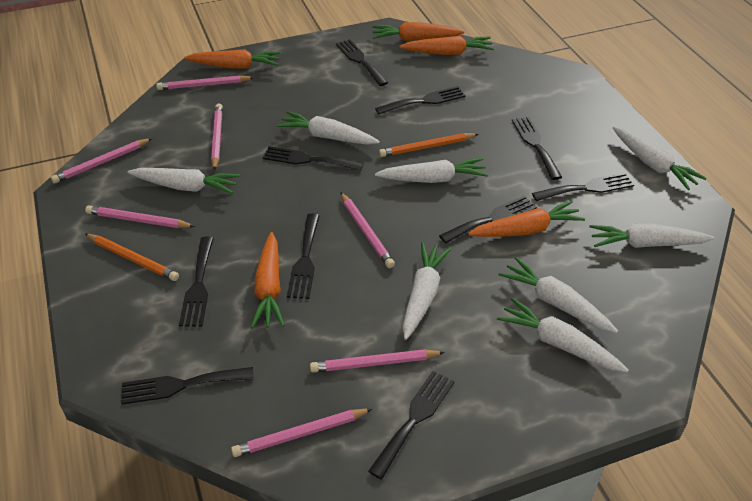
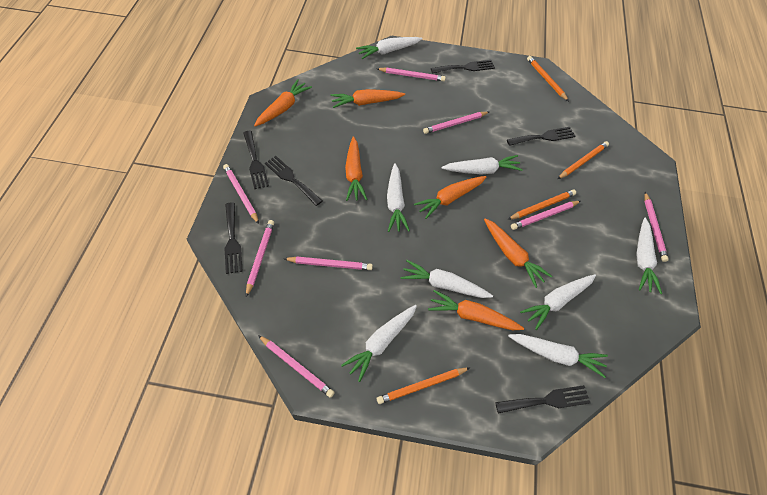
black fork: 10 -> 6
orange carrot: 5 -> 6
orange pencil: 2 -> 4
pink pencil: 7 -> 8

